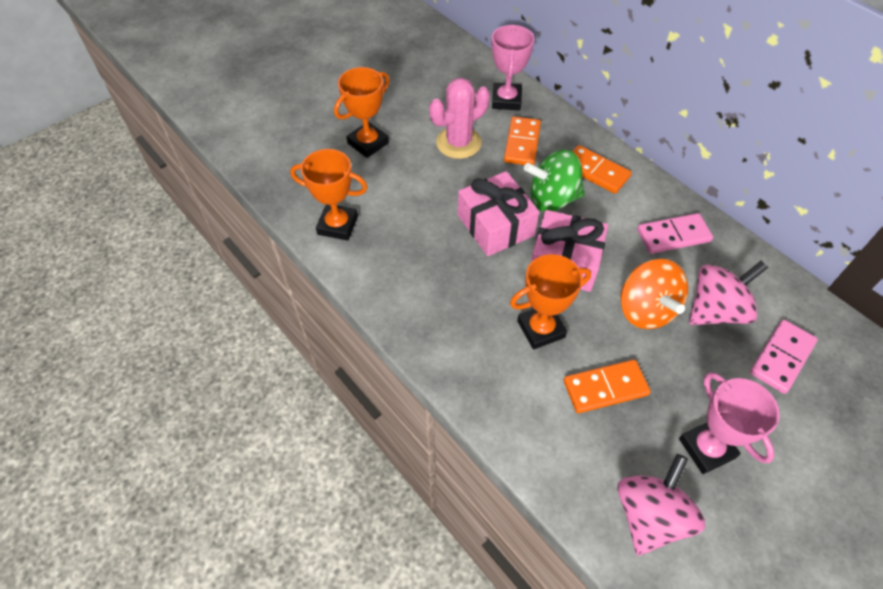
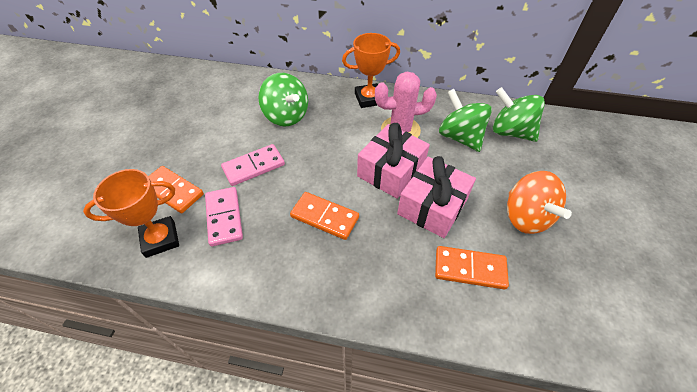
green spinning top: 1 -> 3
orange trophy: 3 -> 2
pink spinning top: 2 -> 0
pink trophy: 2 -> 0

